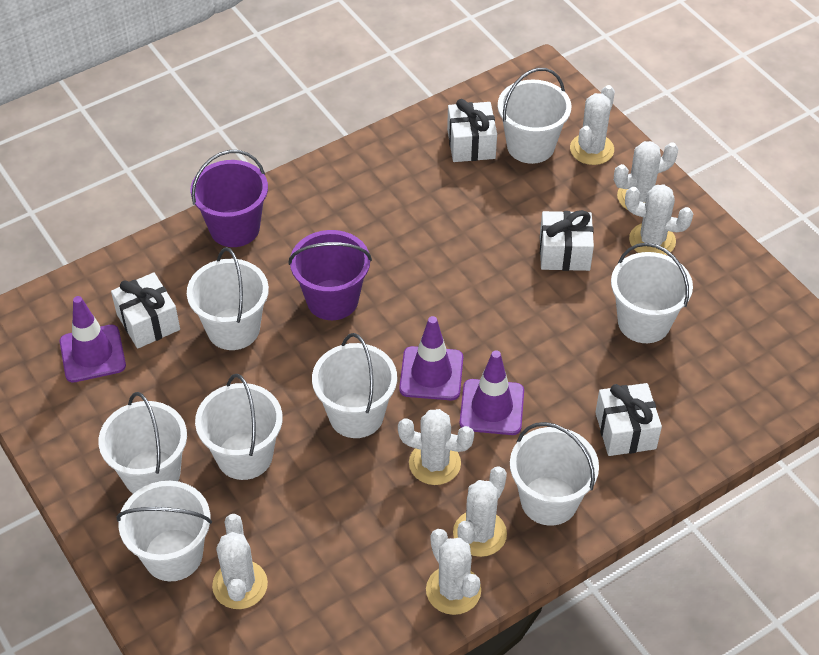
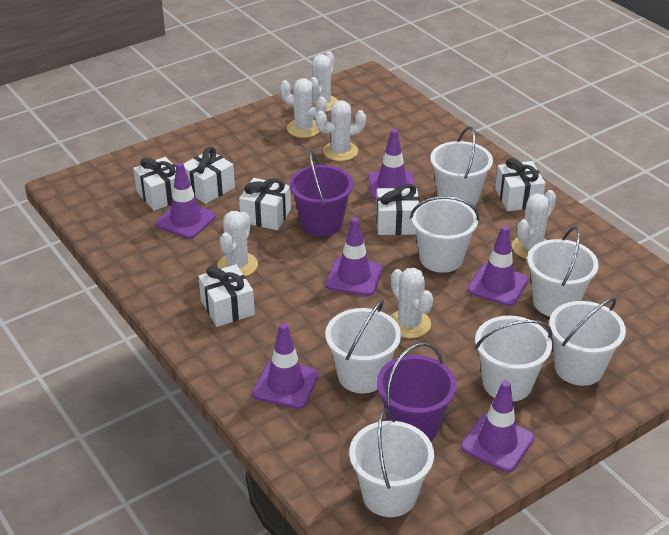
purple traffic cone: 3 -> 6
white bucket: 8 -> 7
white cactus: 7 -> 6
white gift: 4 -> 6

